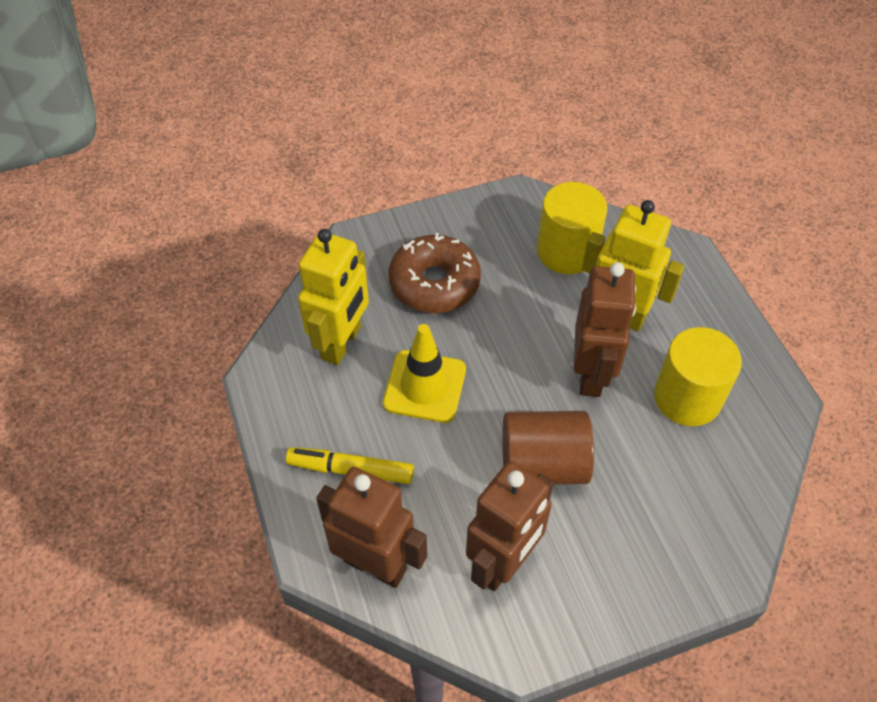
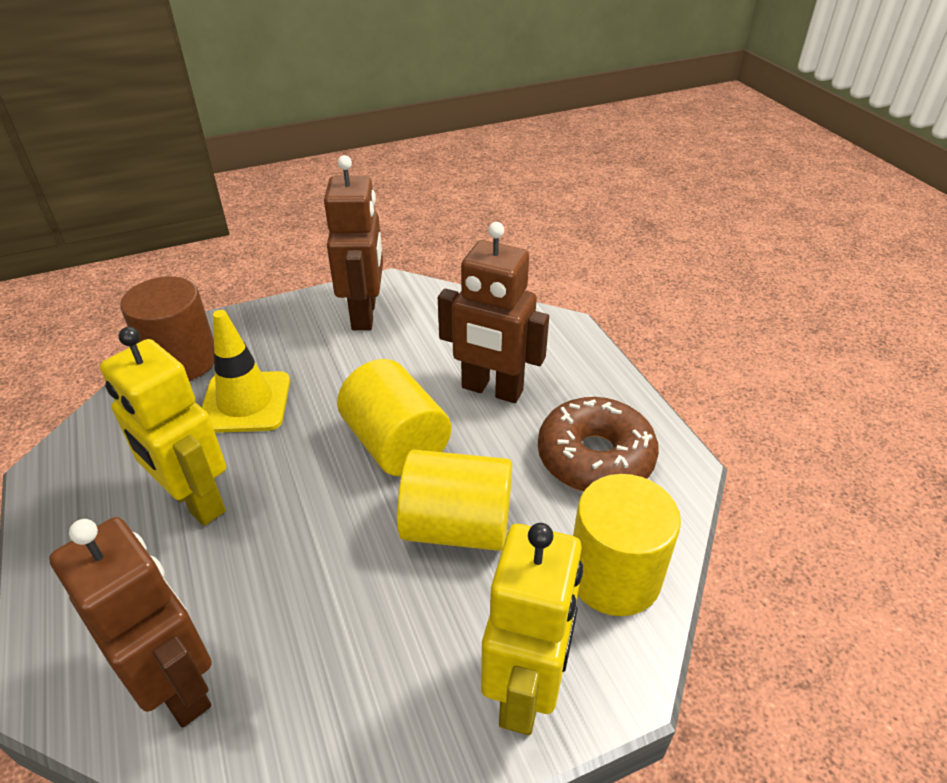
yellow cylinder: 2 -> 3
yellow marker: 1 -> 0

